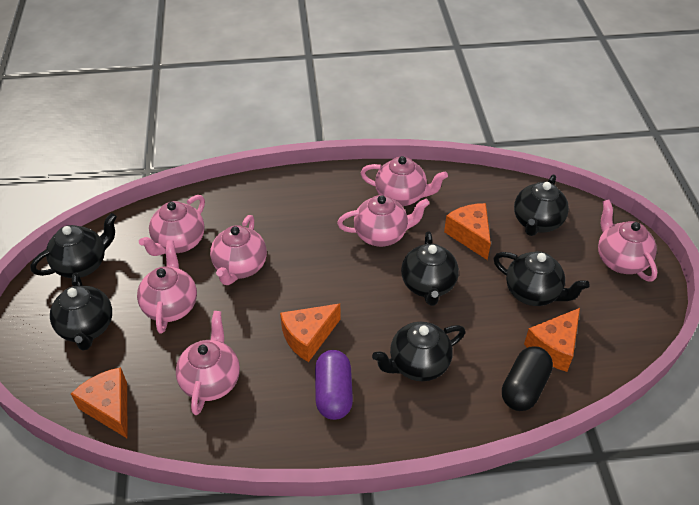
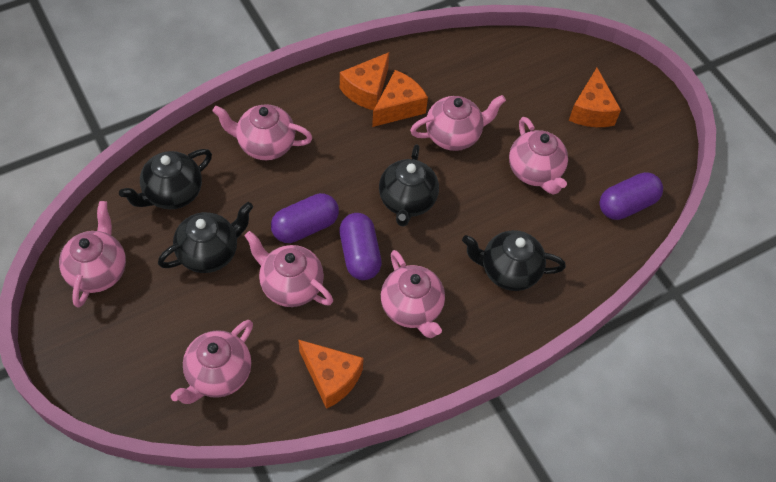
black capsule: 1 -> 0
black teapot: 6 -> 4
purple capsule: 1 -> 3

